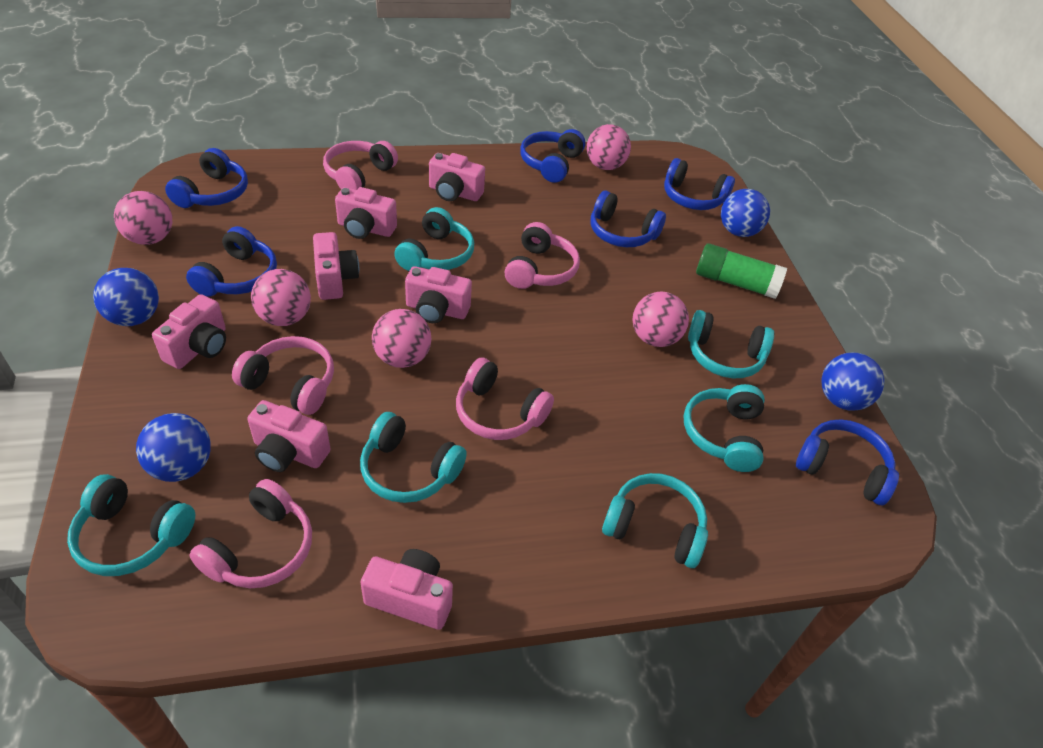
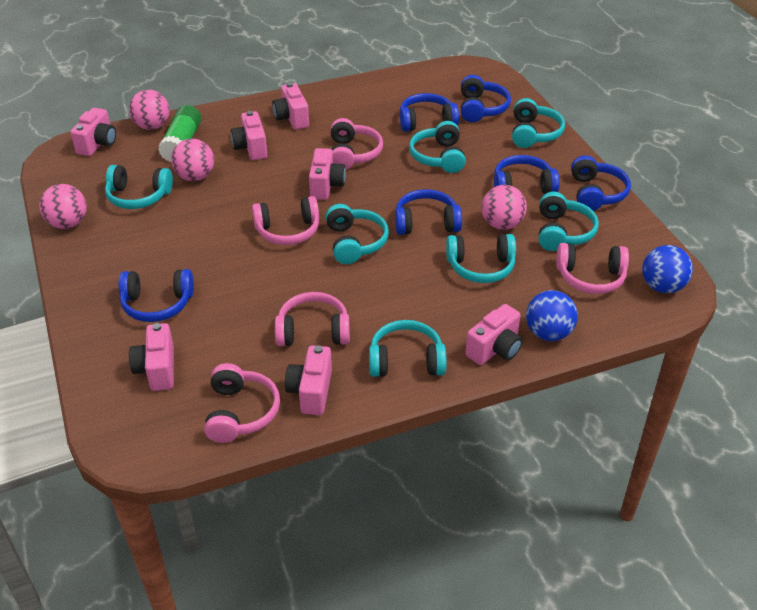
blue ball: 4 -> 2
pink ball: 5 -> 4
turquoise headphones: 6 -> 7

